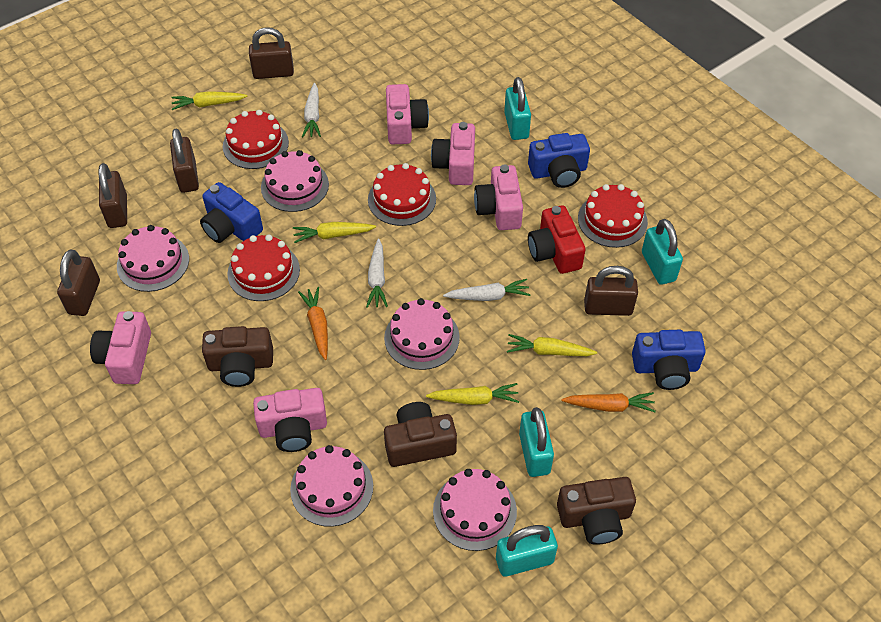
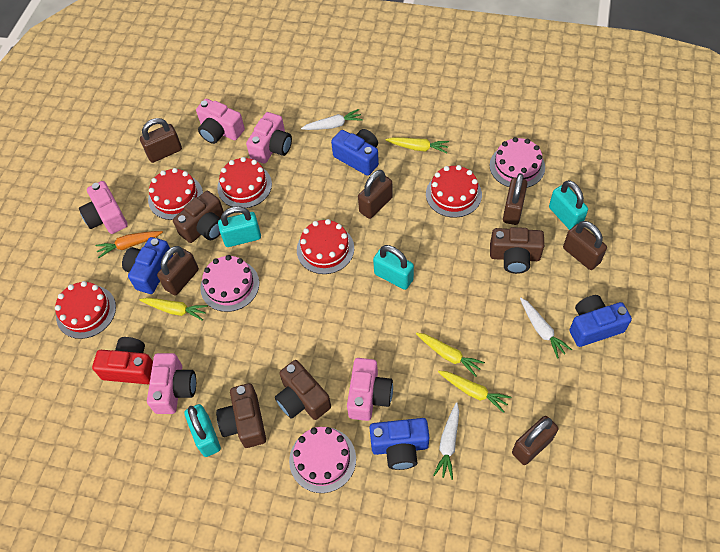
blue camera: 3 -> 4
brown camera: 3 -> 4
brown padlock: 5 -> 6
orange carrot: 2 -> 1
pink cake: 5 -> 3
red cake: 4 -> 5

